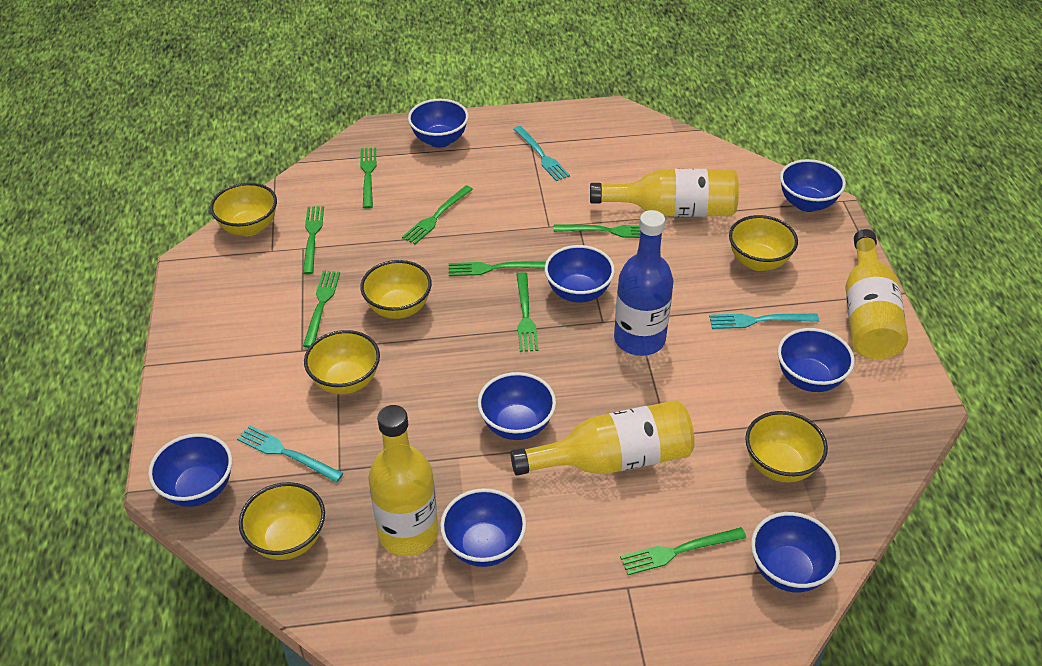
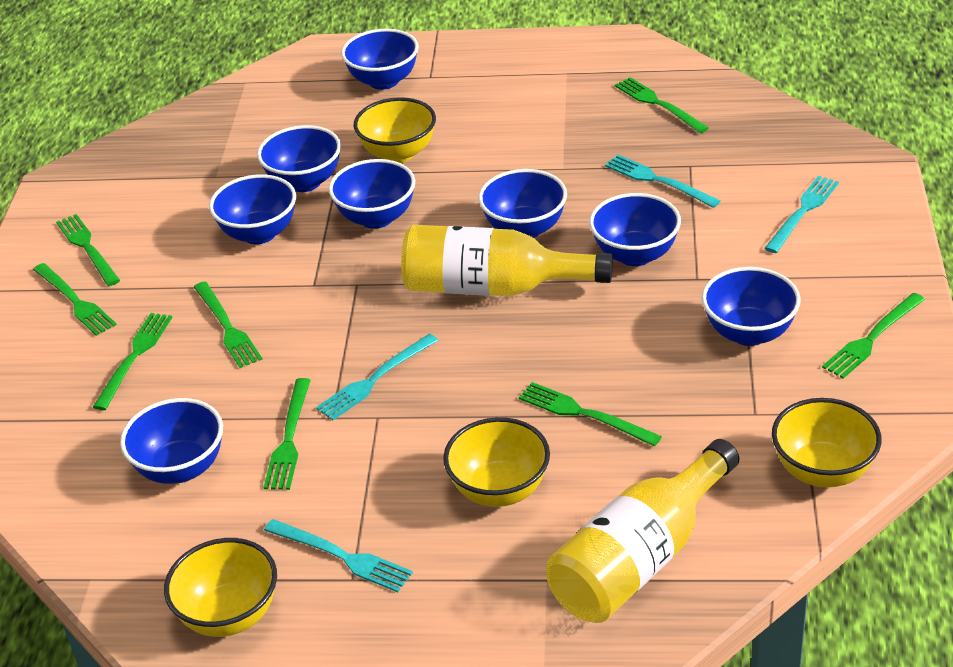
blue bottle: 1 -> 0
turquoise fork: 3 -> 4
yellow bottle: 4 -> 2
yellow bowl: 6 -> 4

